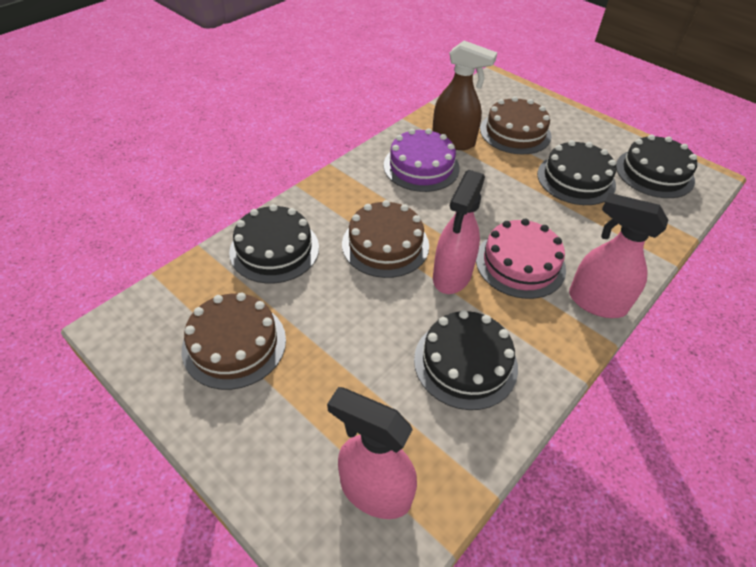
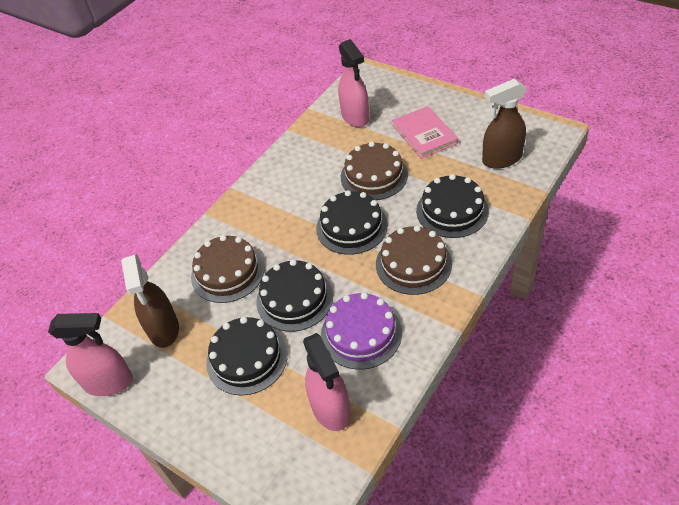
brown spray bottle: 1 -> 2
pink book: 0 -> 1
pink cake: 1 -> 0

